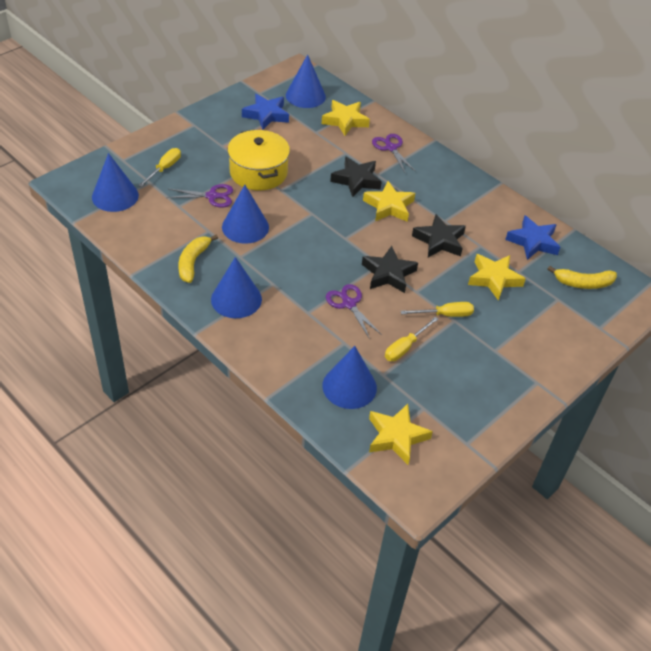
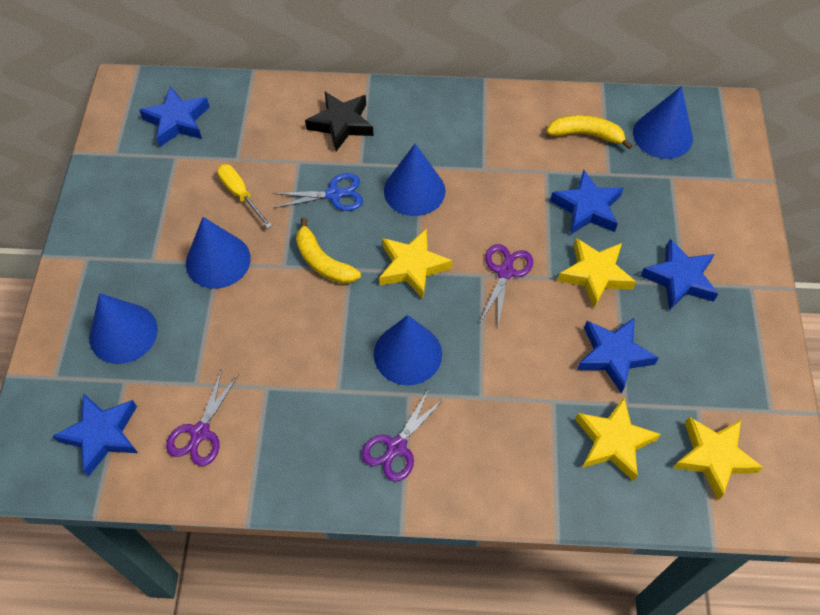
black star: 3 -> 1
blue scissors: 0 -> 1
blue star: 2 -> 5
yellow pot: 1 -> 0
yellow screwdriver: 3 -> 1

